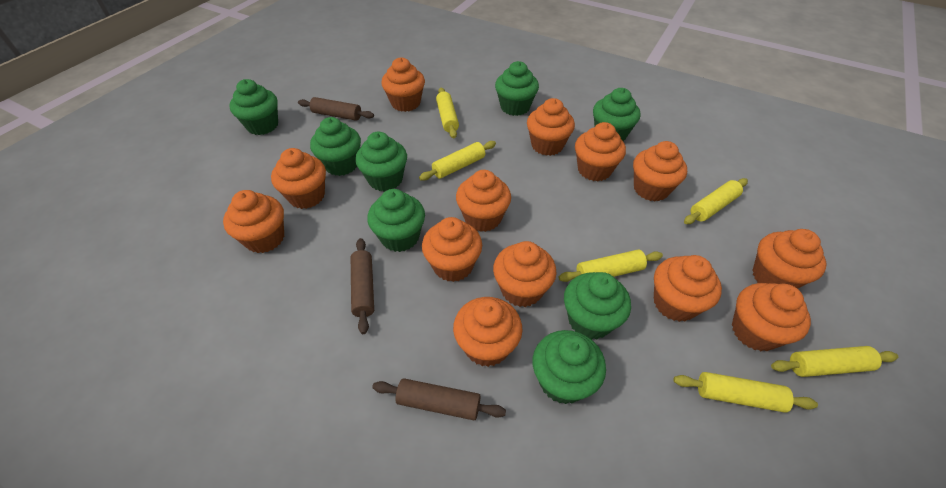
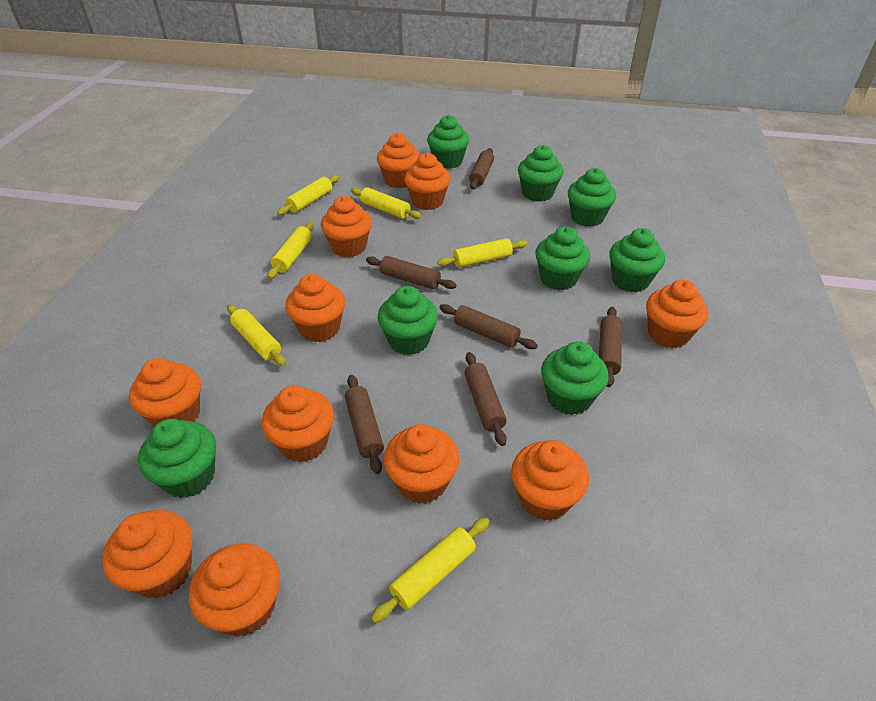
brown rolling pin: 3 -> 6
orange cupcake: 13 -> 11

